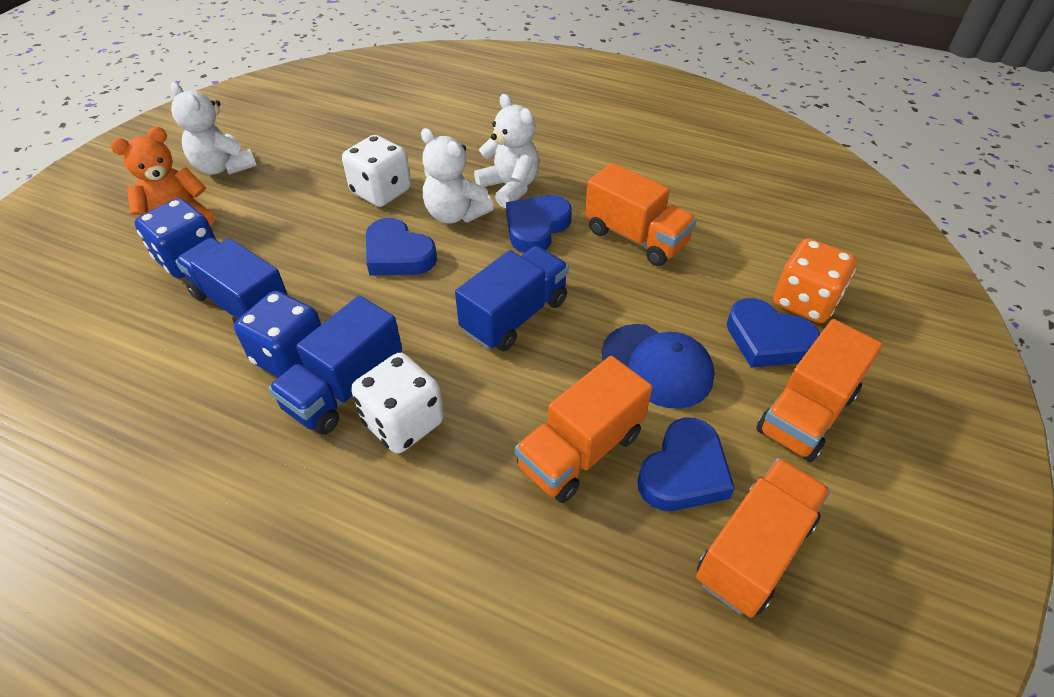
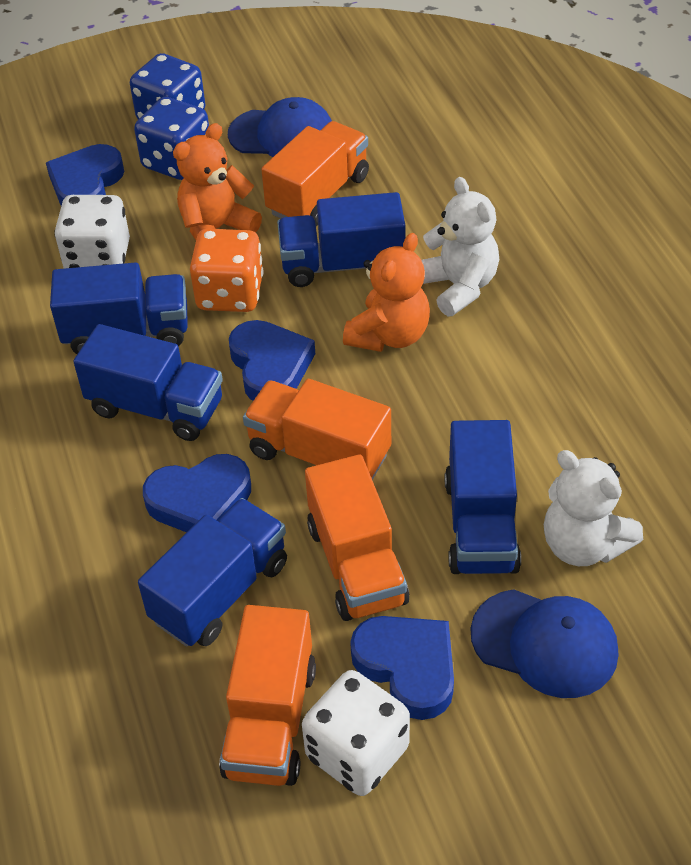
blue cap: 1 -> 2
blue truck: 3 -> 5
orange teddy bear: 1 -> 2
white teddy bear: 3 -> 2

